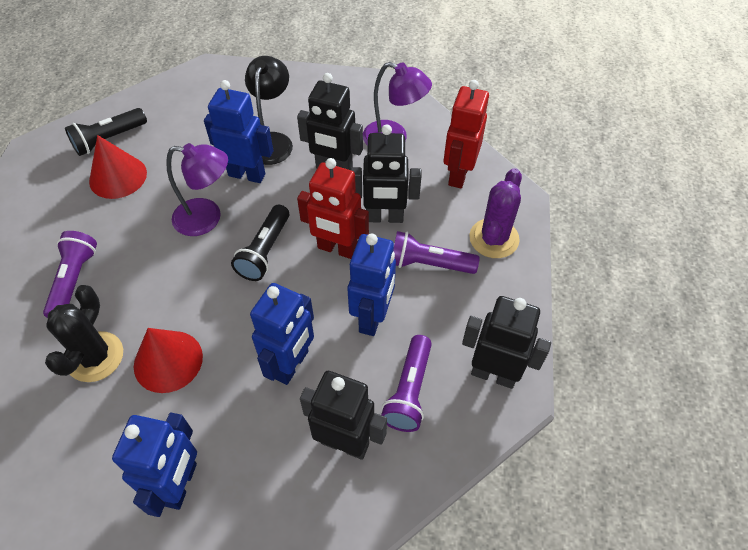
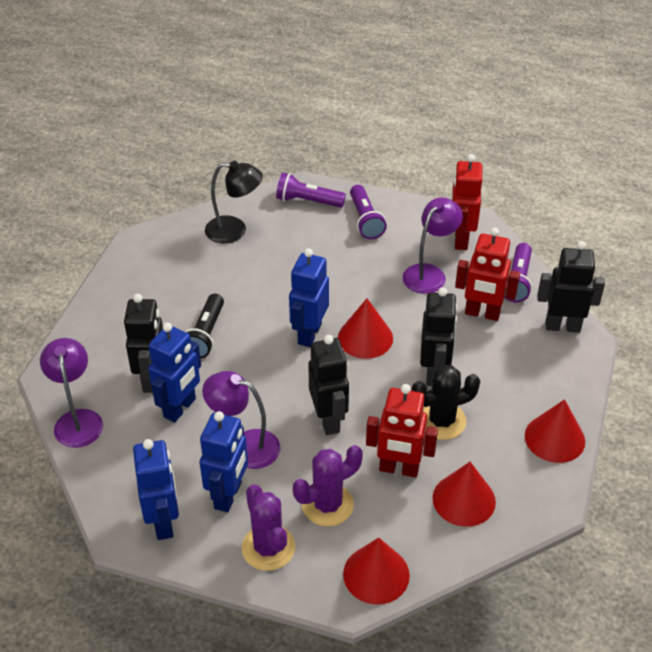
black flashlight: 2 -> 1
purple cactus: 1 -> 2
purple lamp: 2 -> 3
red cone: 2 -> 4
red robot: 2 -> 3

